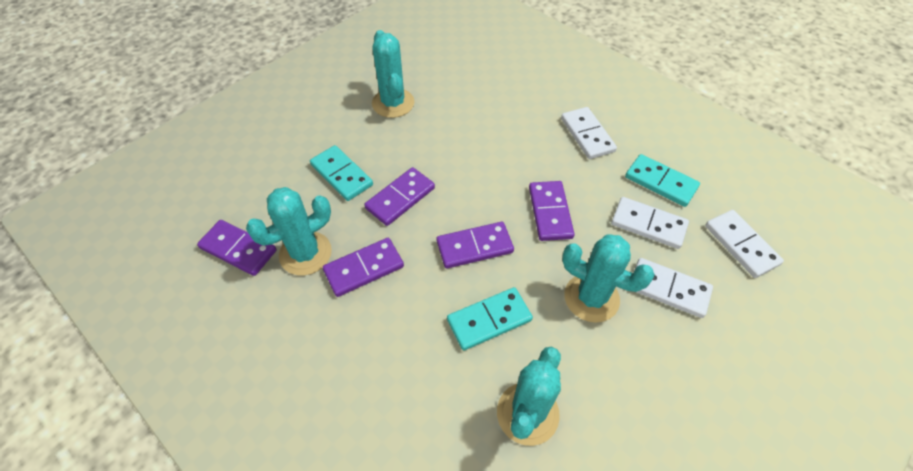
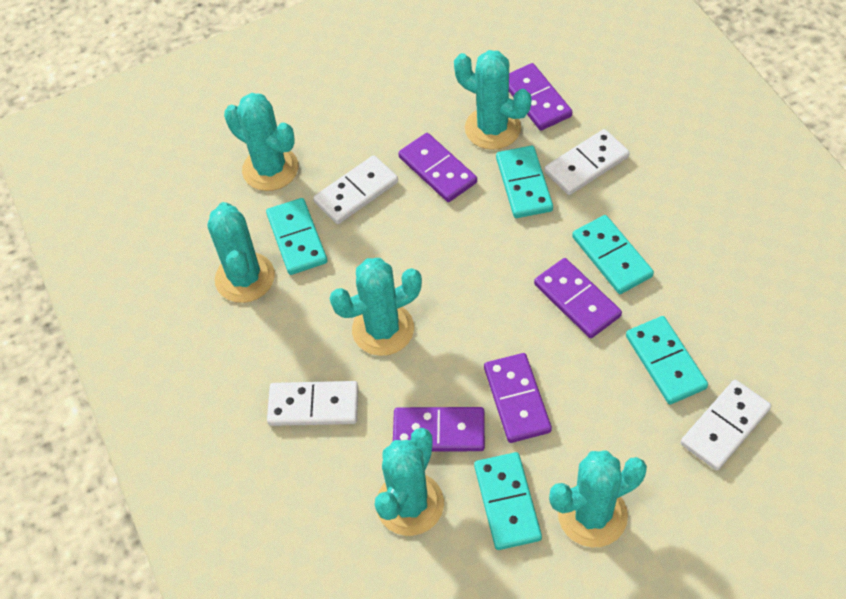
turquoise cactus: 4 -> 6
turquoise domino: 3 -> 5

